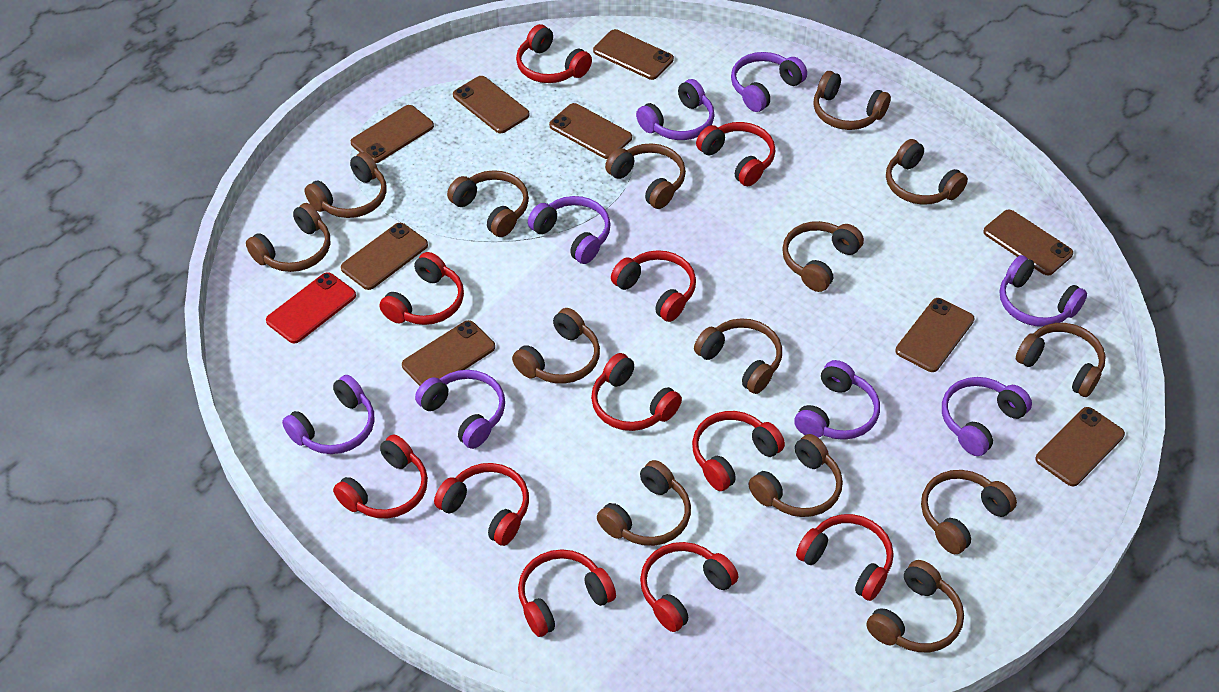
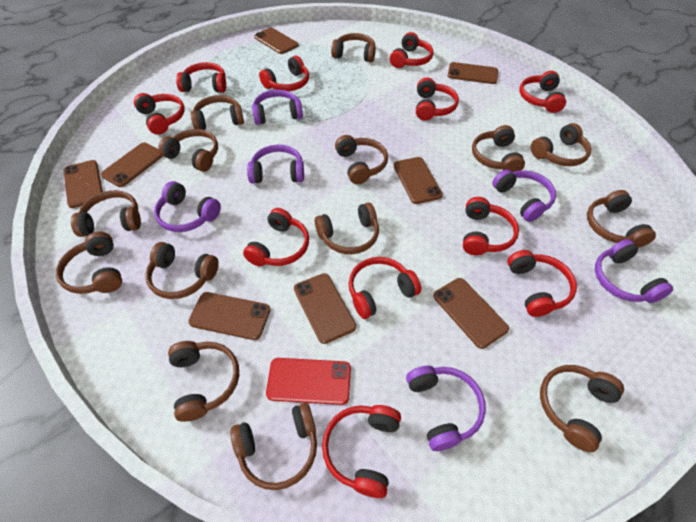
brown phone: 9 -> 8
purple headphones: 8 -> 6

